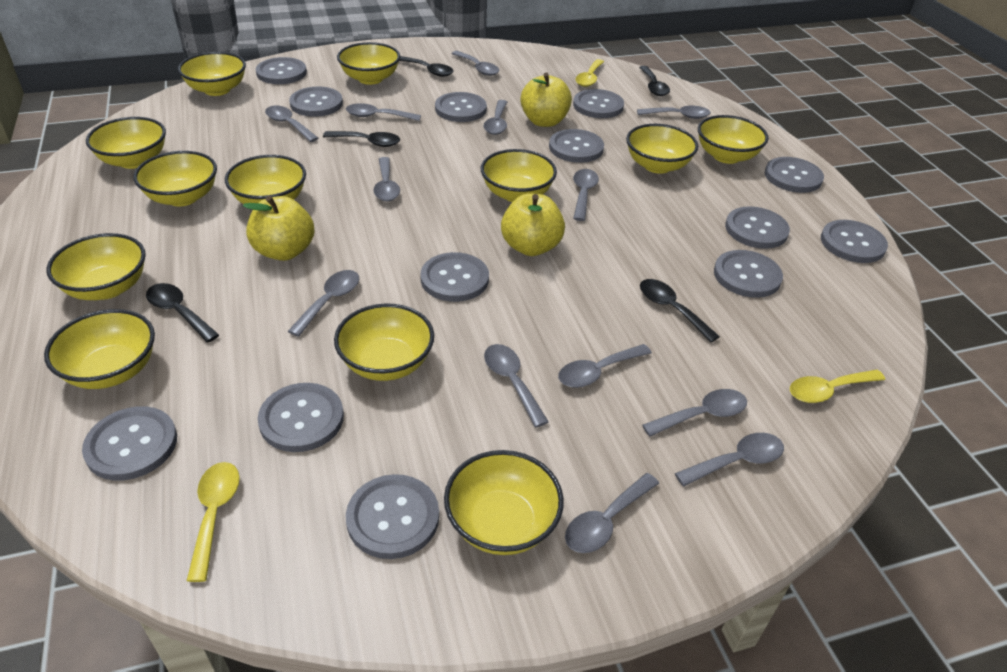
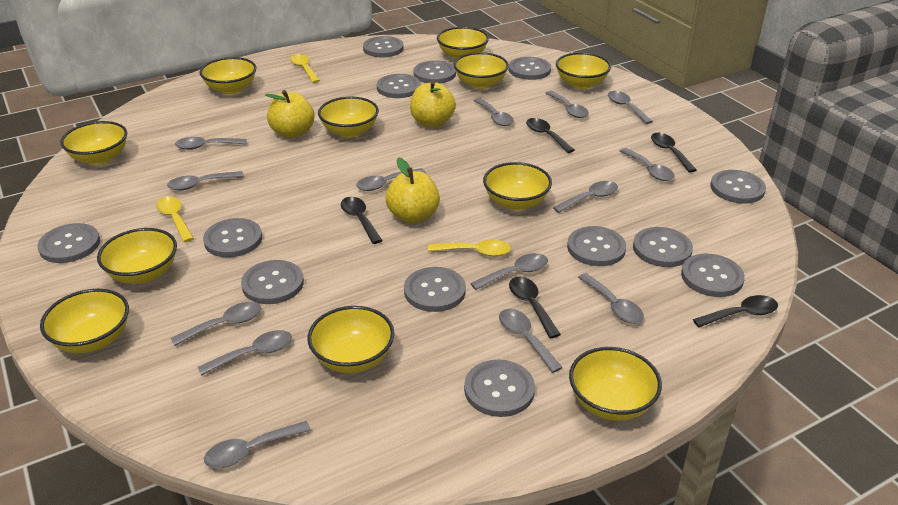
grey spoon: 13 -> 14
yellow bowl: 12 -> 11

